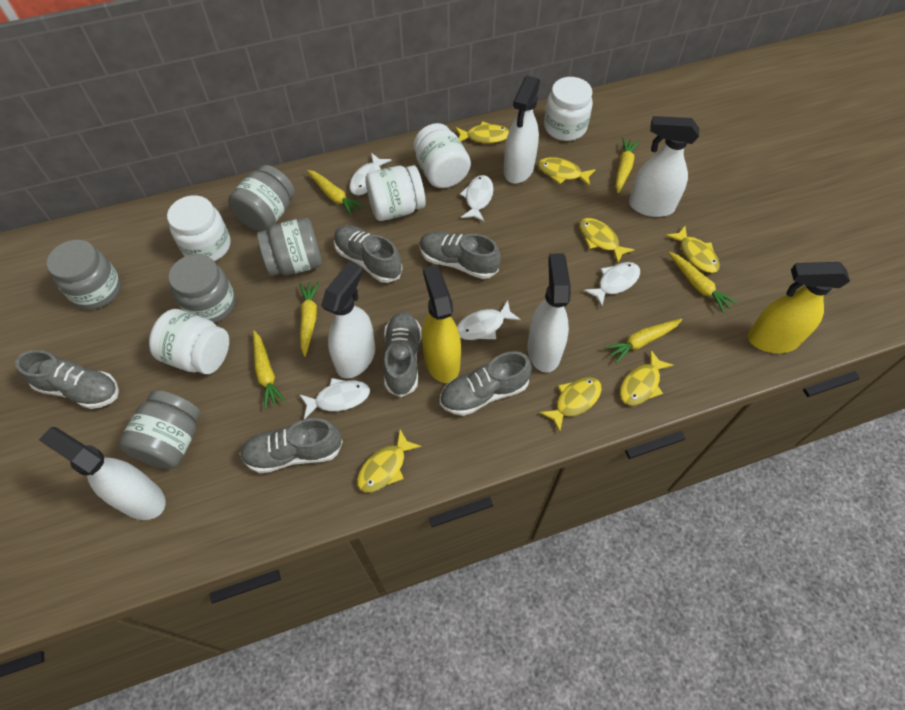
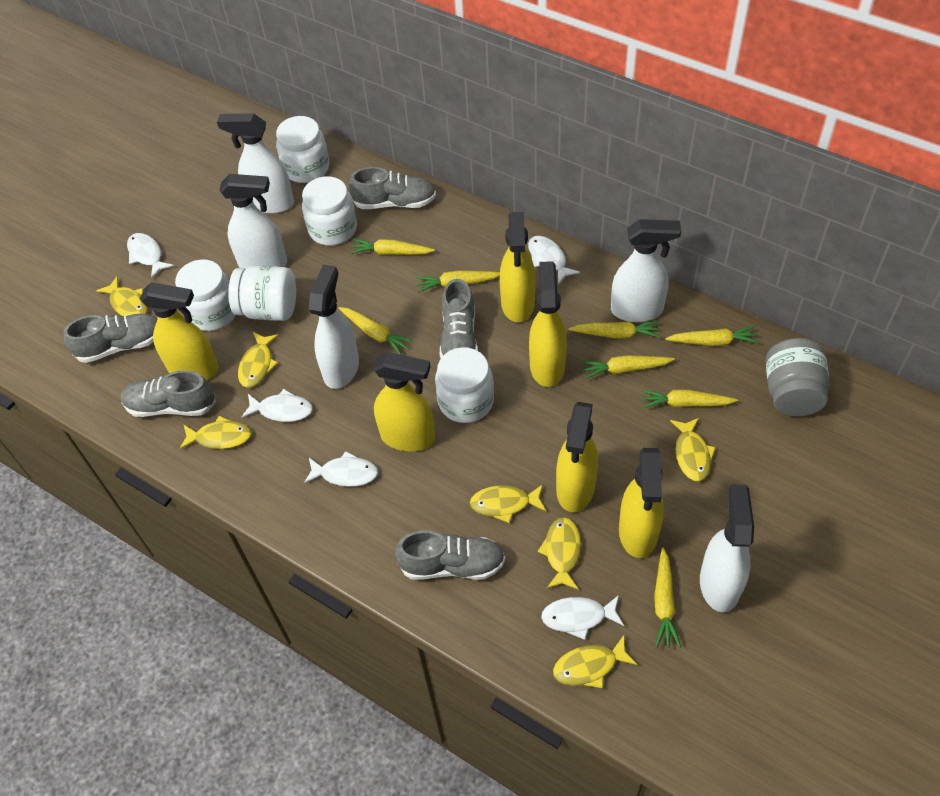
grey jar: 5 -> 1
grey shoe: 6 -> 5
yellow carrot: 6 -> 8
yellow spray bottle: 2 -> 6

